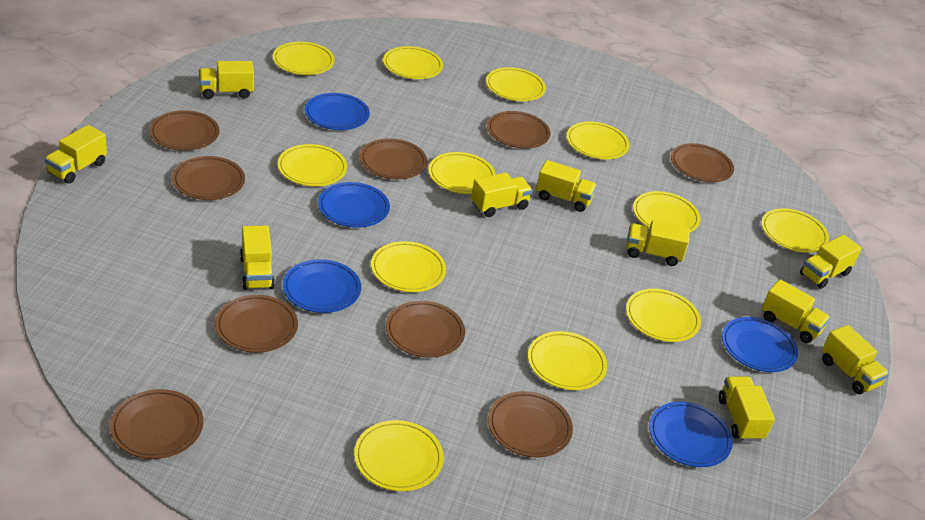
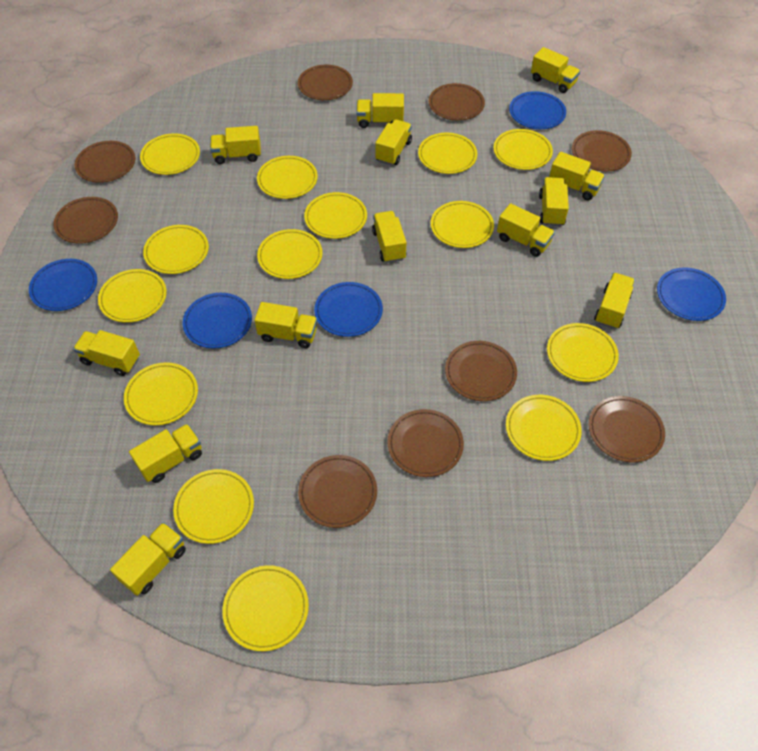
yellow plate: 12 -> 14
yellow truck: 10 -> 13

